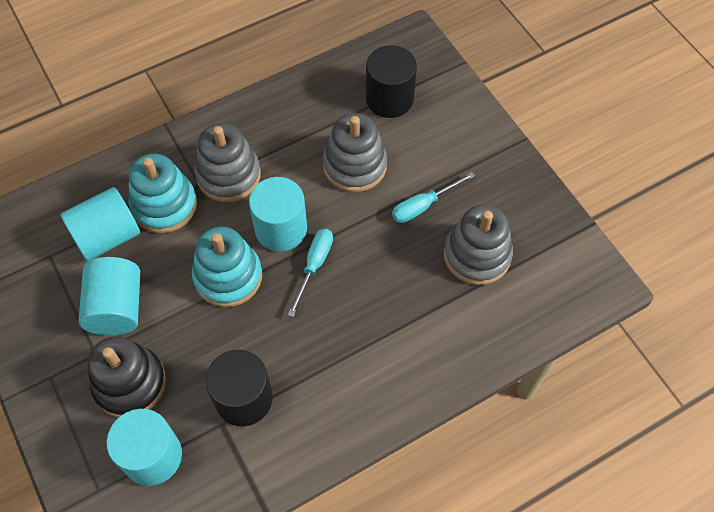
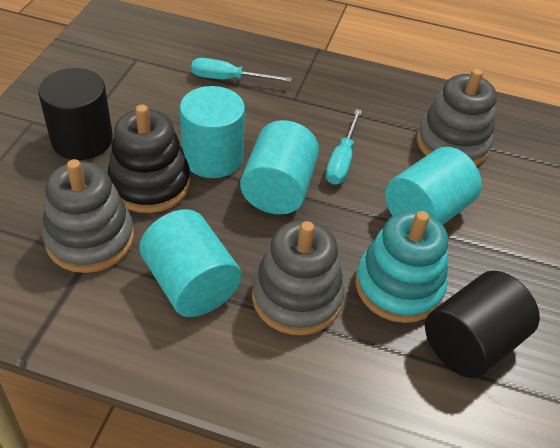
turquoise stacking toy: 2 -> 1

